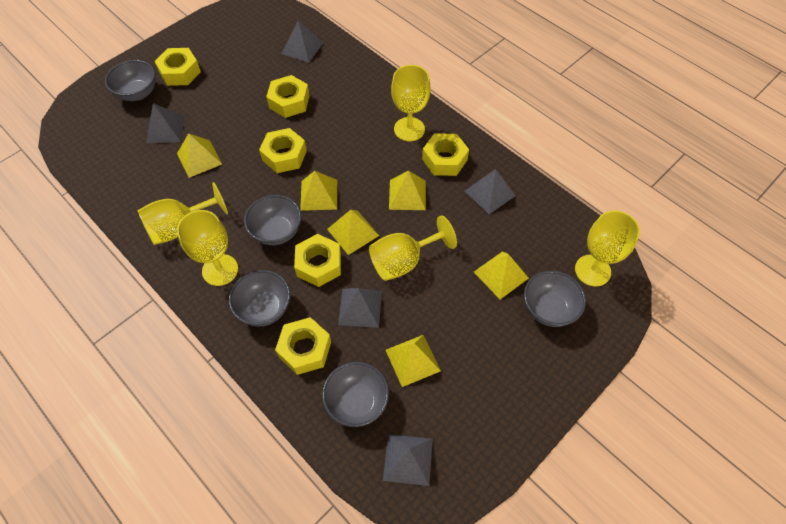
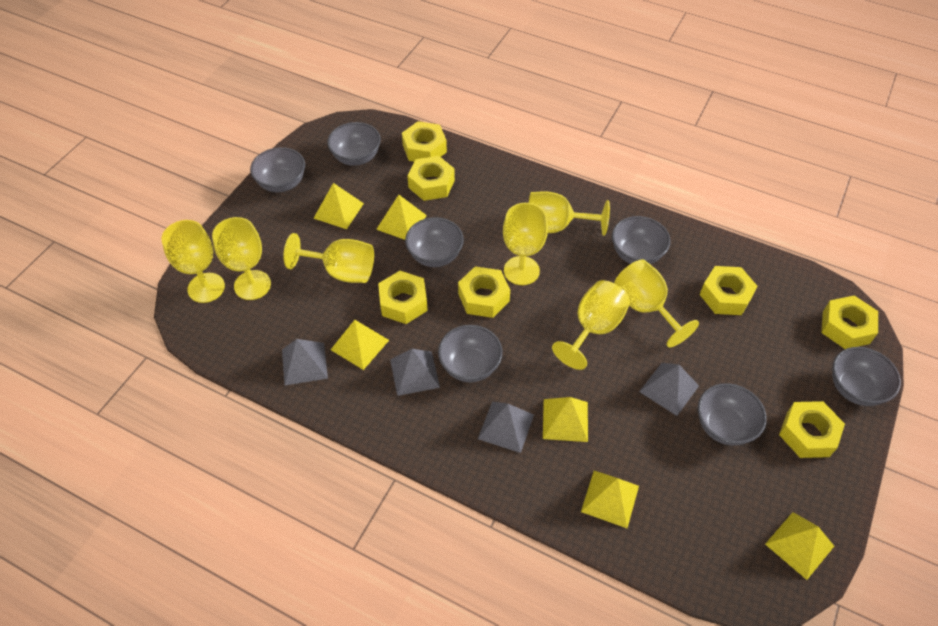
grey bowl: 5 -> 7
grey pyramid: 5 -> 4
yellow goblet: 5 -> 7
yellow nut: 6 -> 7

